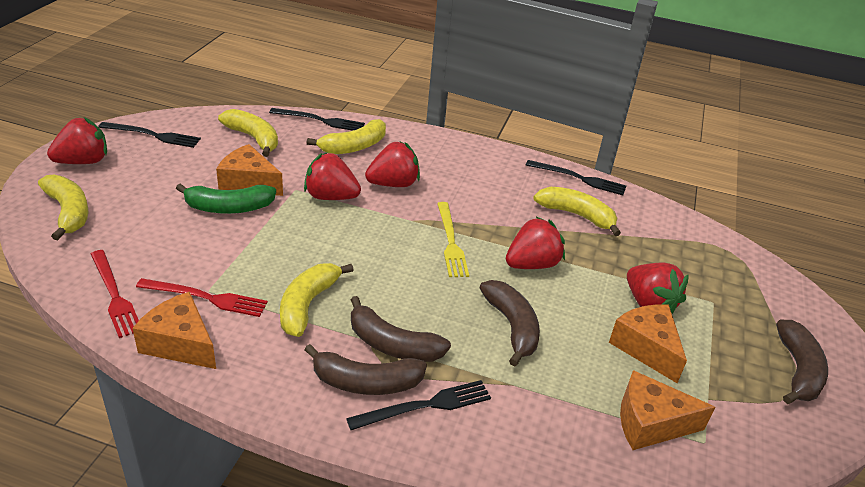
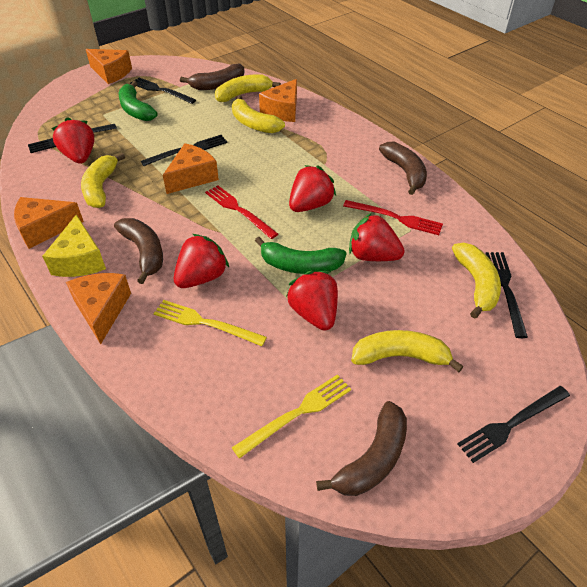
black fork: 4 -> 5
green banana: 1 -> 2
orange cheese: 4 -> 5
yellow cheese: 0 -> 1
yellow fork: 1 -> 2

